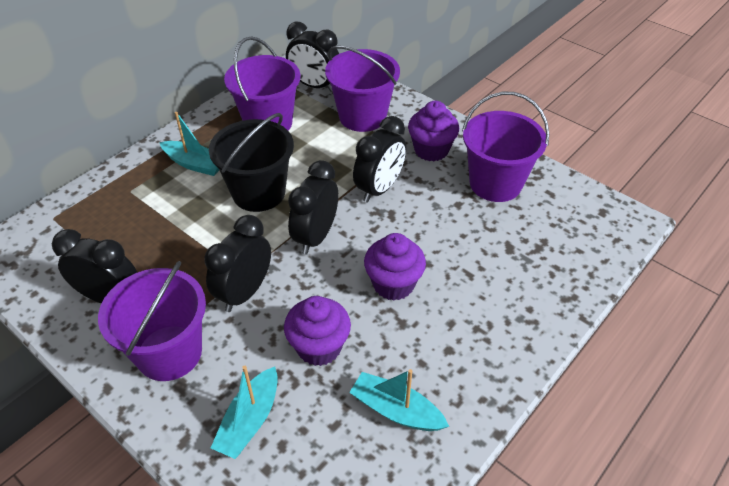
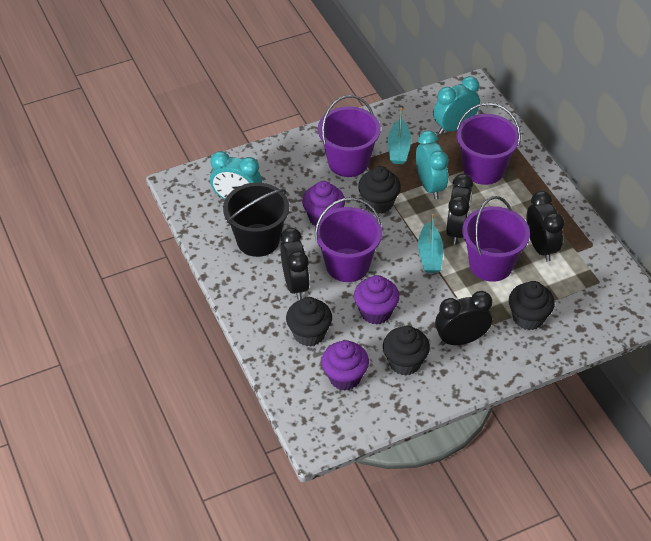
black clock: 5 -> 4
black cupcake: 0 -> 4
turquoise boat: 3 -> 2
turquoise clock: 0 -> 3

